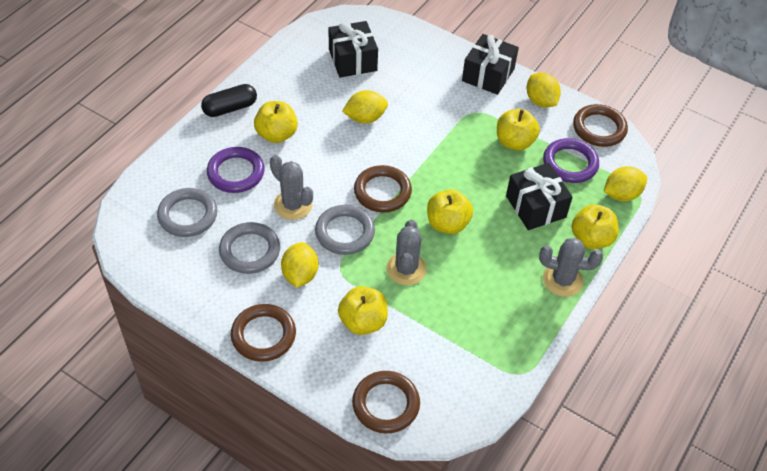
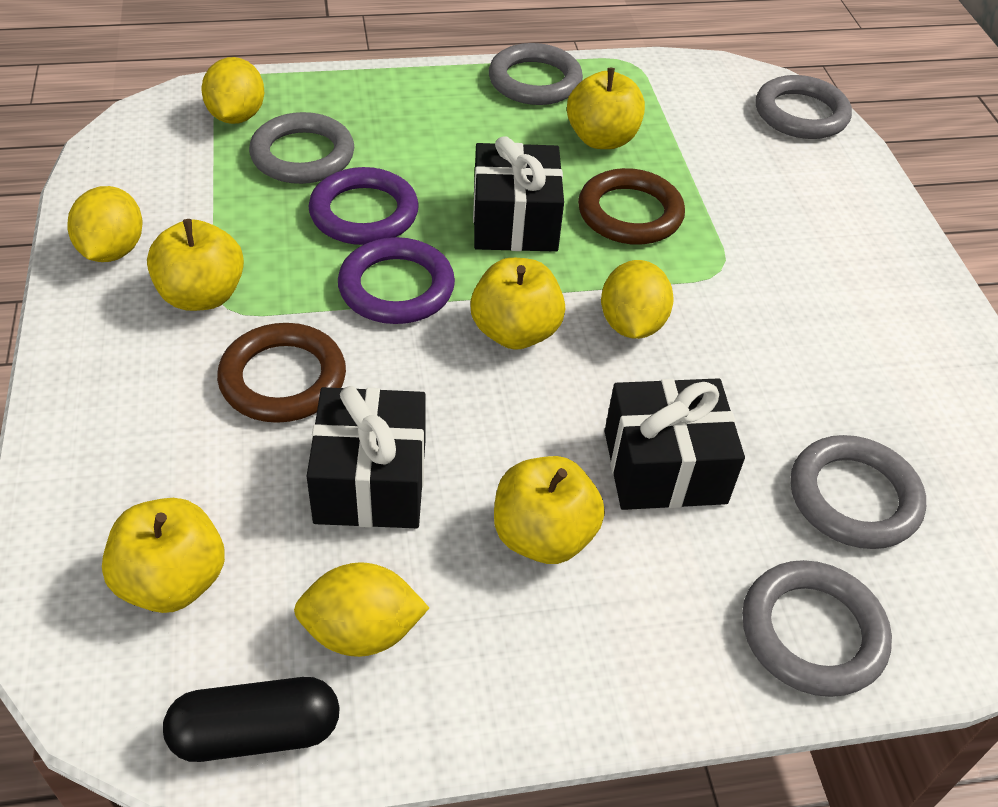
brown ring: 4 -> 2
grey cactus: 3 -> 0
grey ring: 3 -> 5

